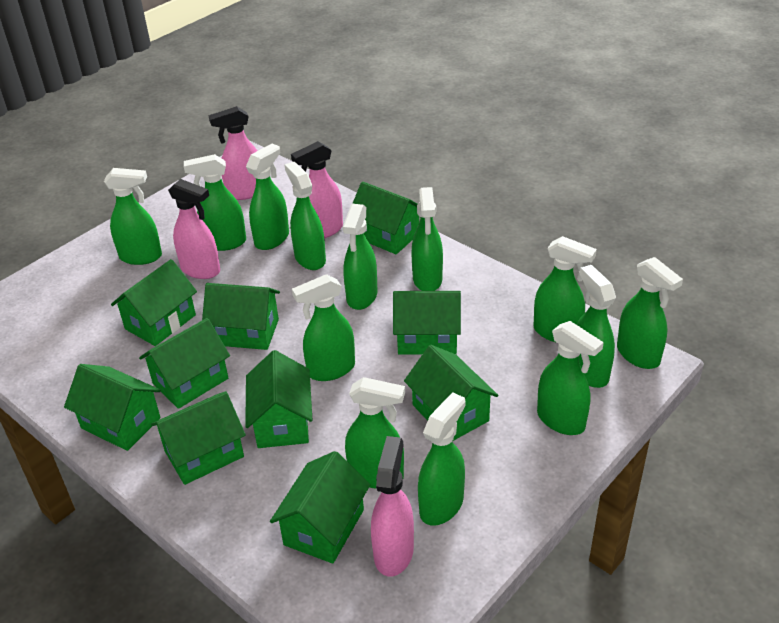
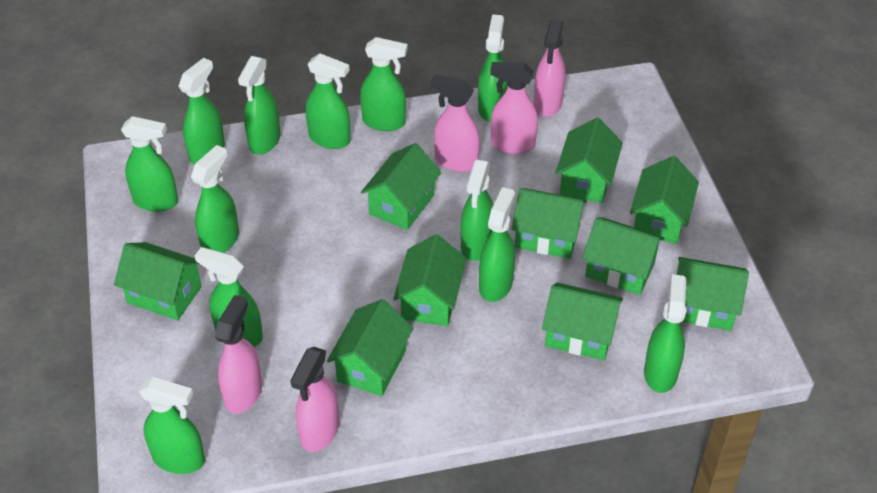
green spray bottle: 13 -> 12
pink spray bottle: 4 -> 5

